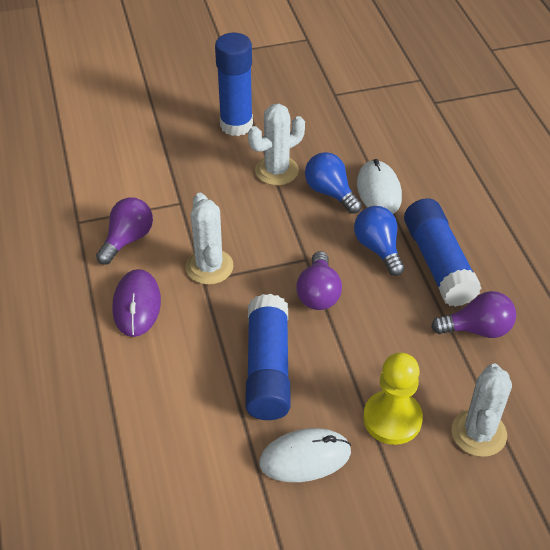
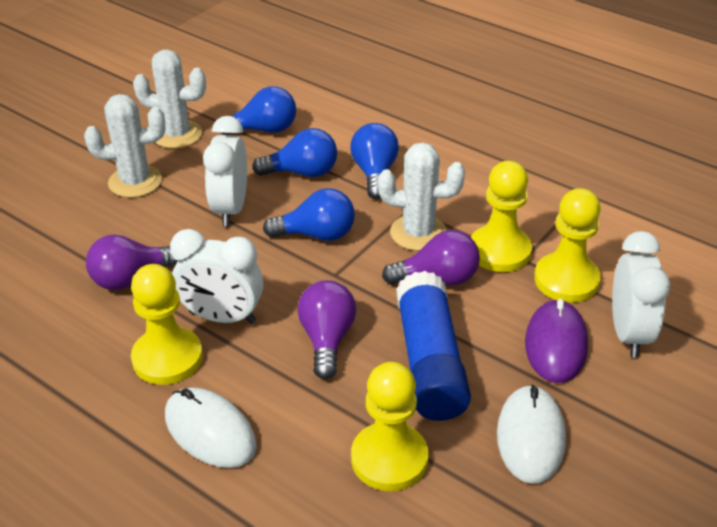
blue glue stick: 3 -> 1
blue light bulb: 2 -> 4
white clock: 0 -> 3
yellow pawn: 1 -> 4

